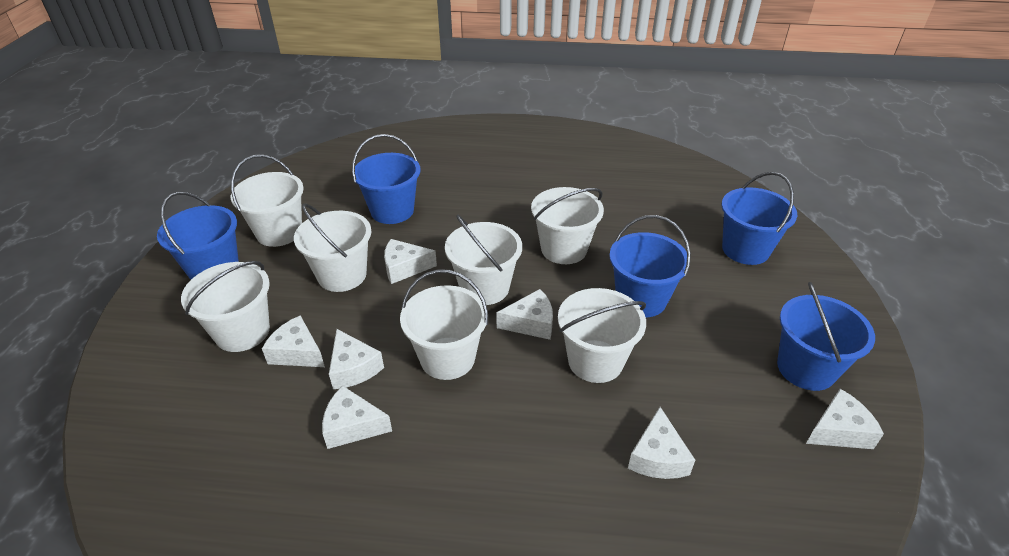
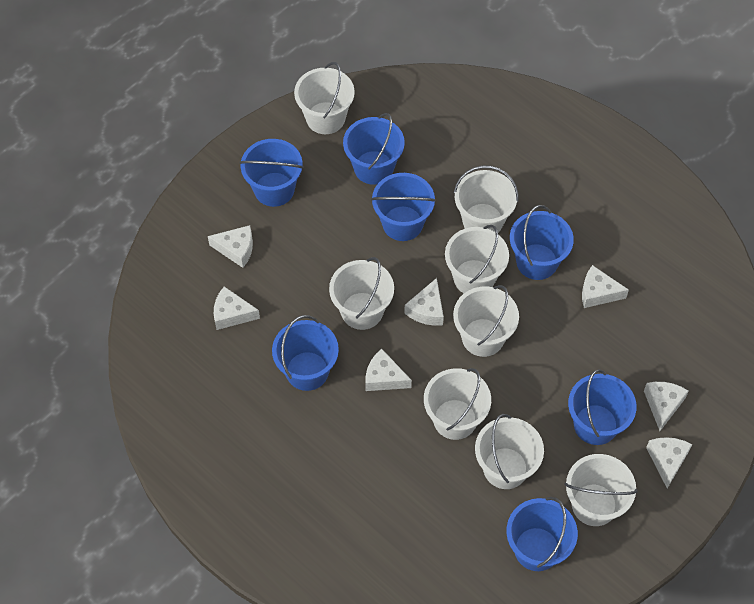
blue bucket: 5 -> 7
white bucket: 7 -> 8

